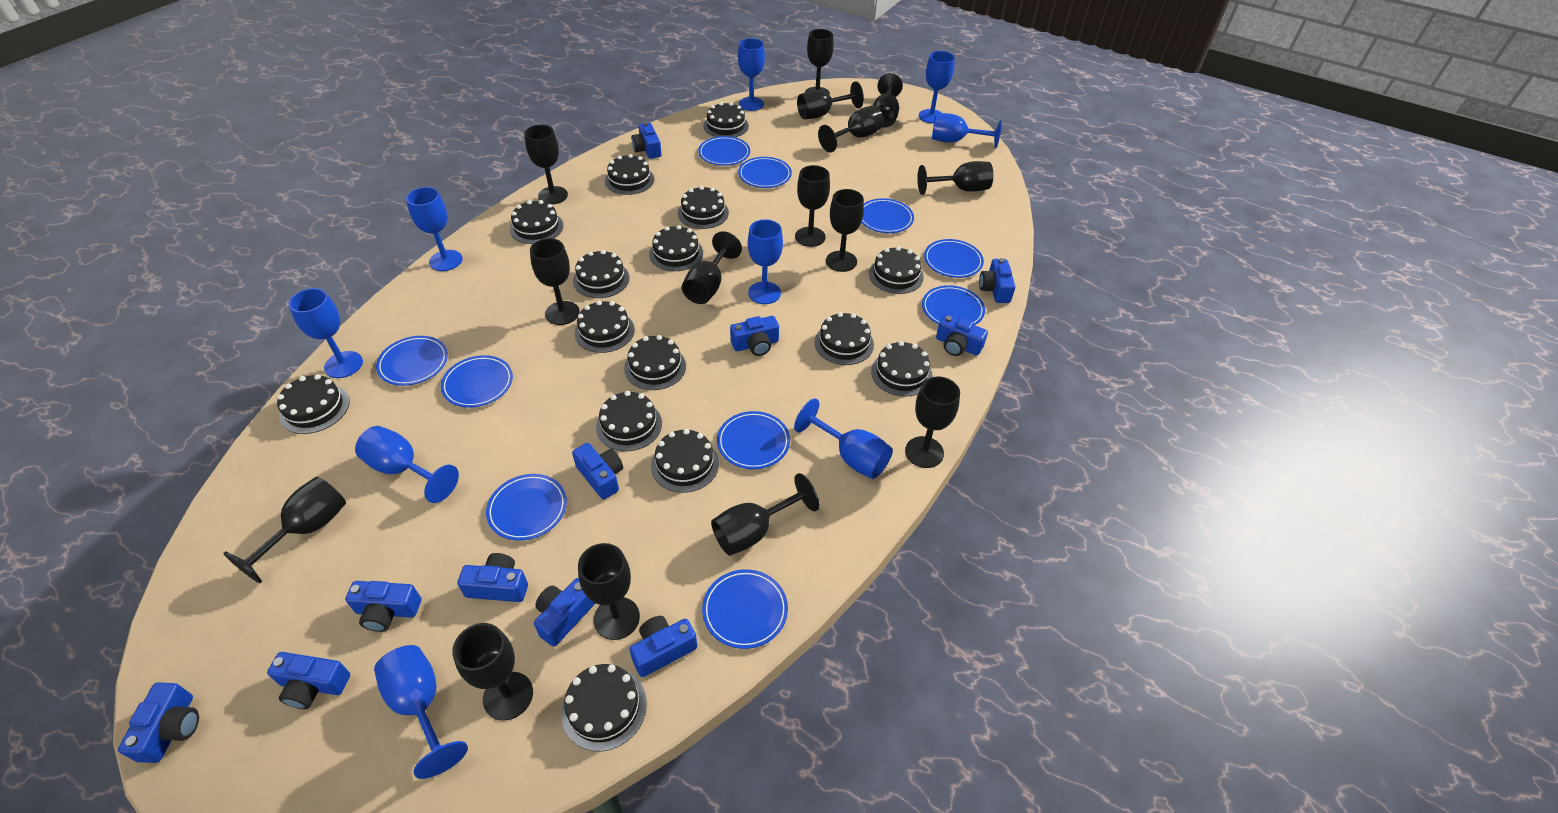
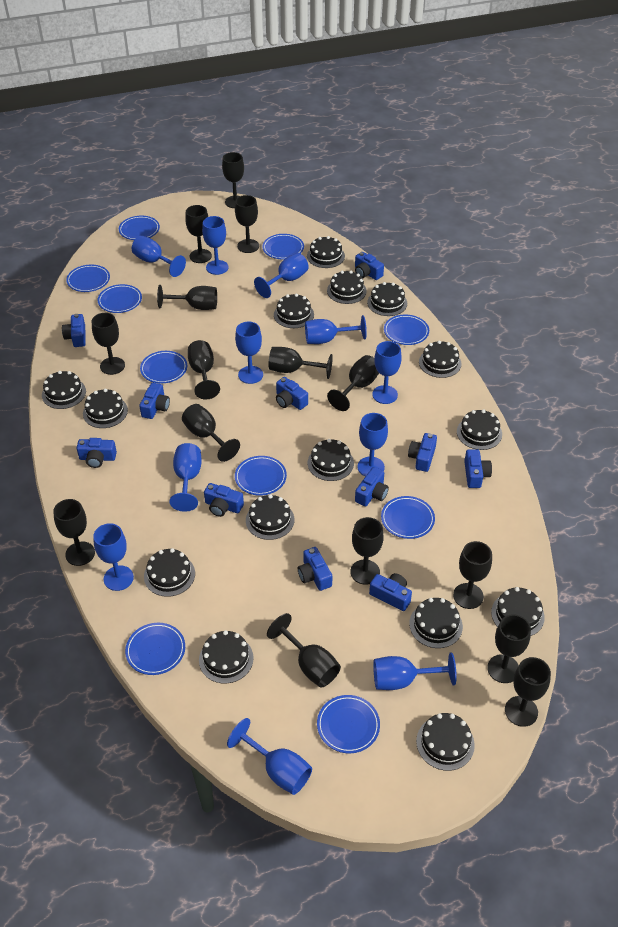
blue goblet: 9 -> 11

